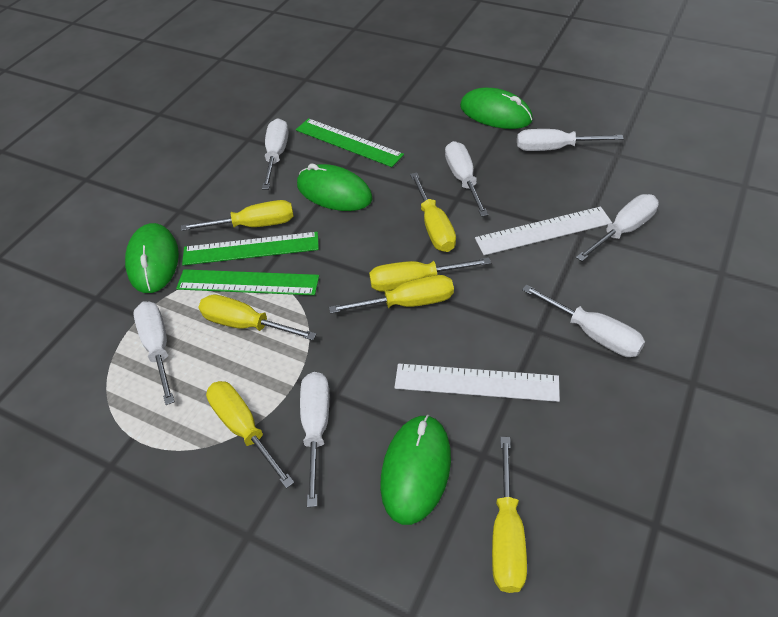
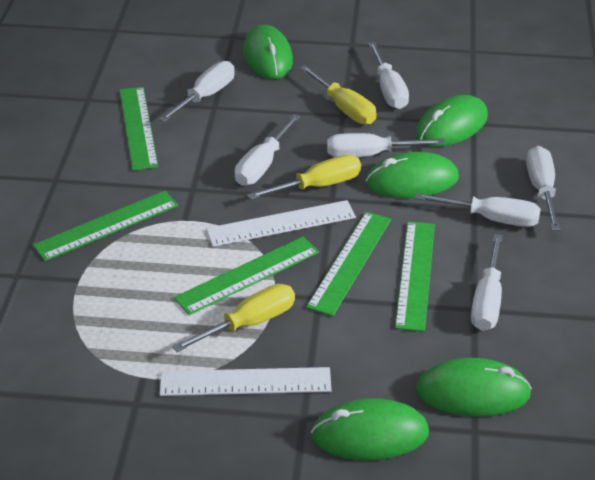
green mouse: 4 -> 5
green ruler: 3 -> 5
yellow screwdriver: 7 -> 3

